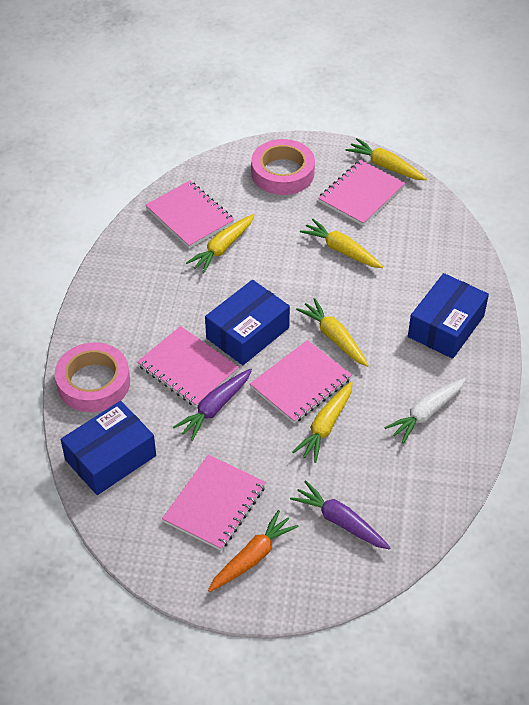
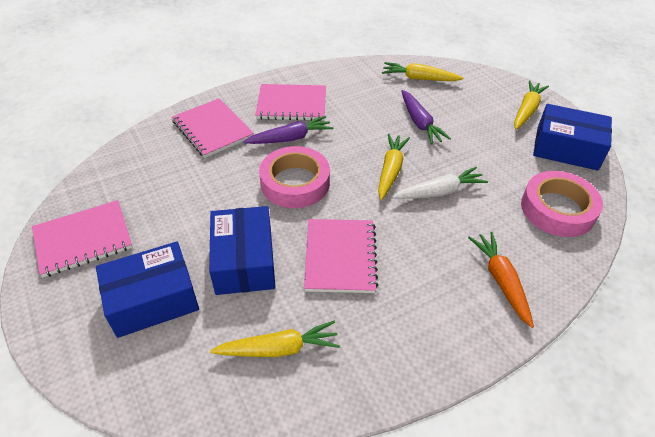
pink notebook: 5 -> 4
yellow carrot: 5 -> 4

